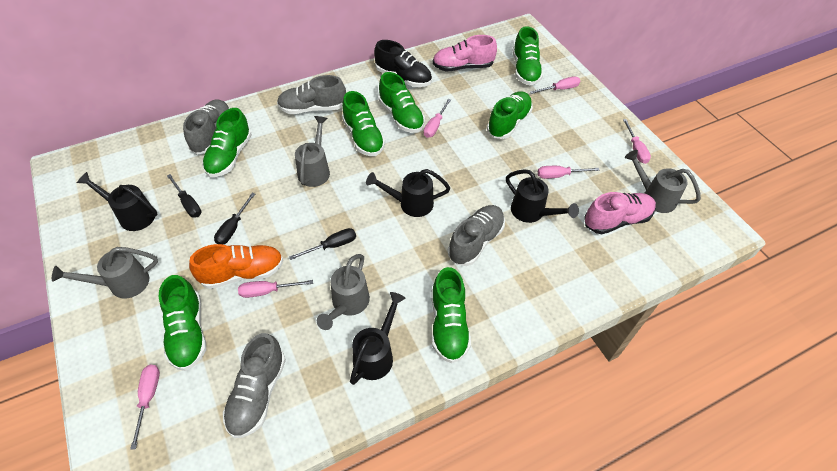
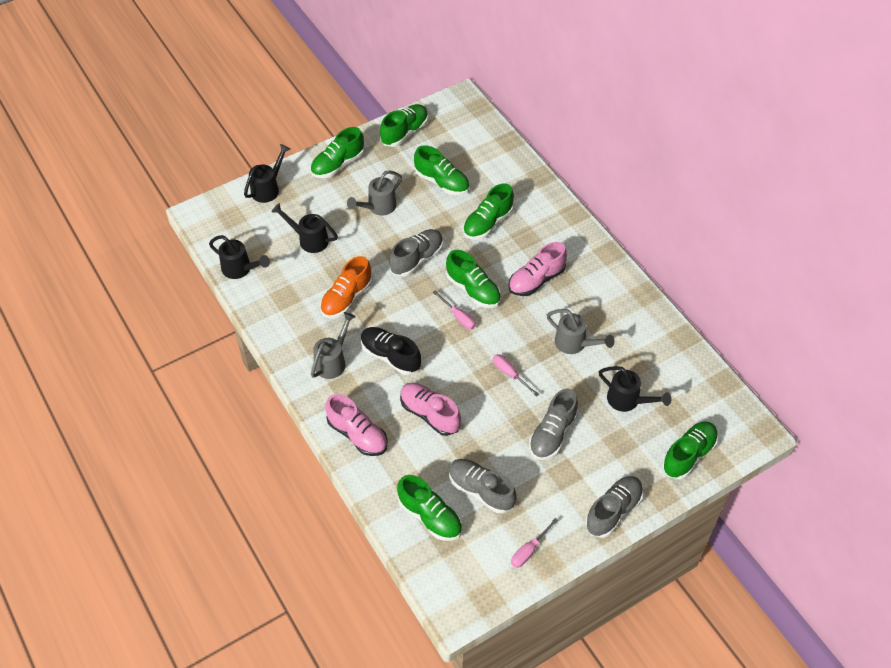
black screwdriver: 3 -> 0
grey watering can: 4 -> 3
pink screwdriver: 6 -> 3
pink shoe: 2 -> 3

